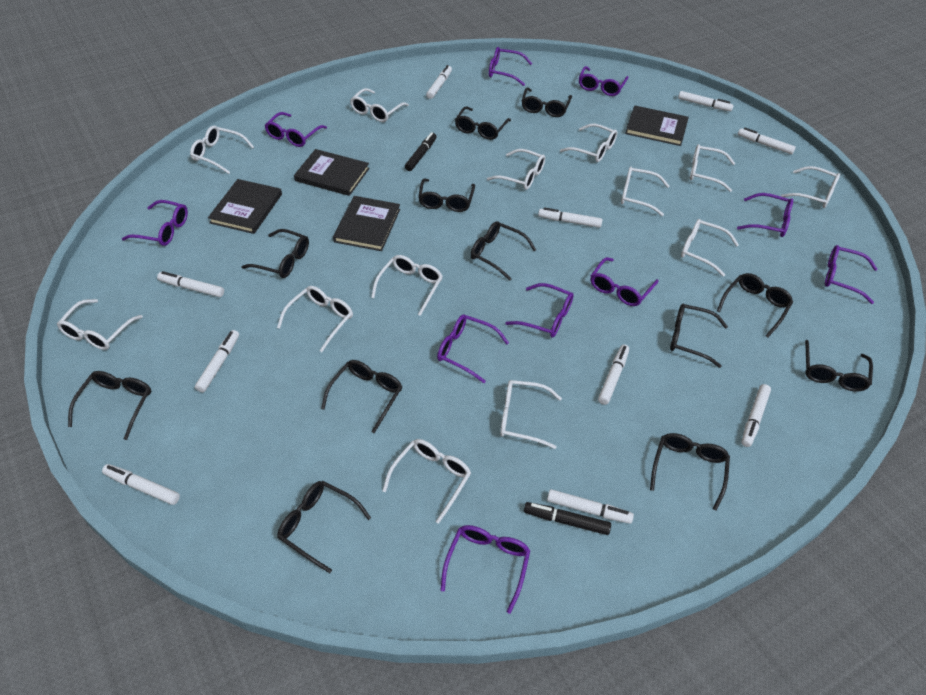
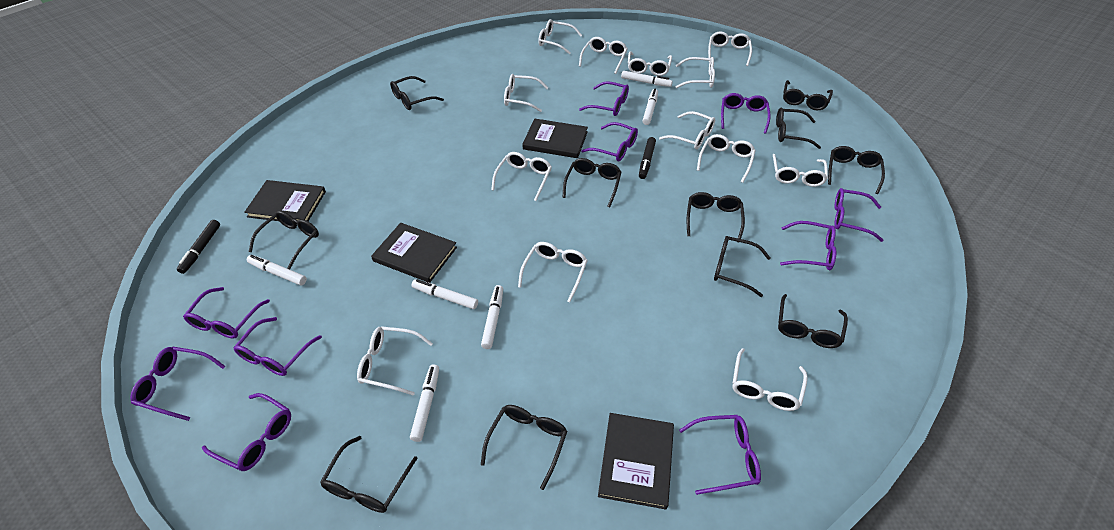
black glasses: 12 -> 11
white marker: 10 -> 6

